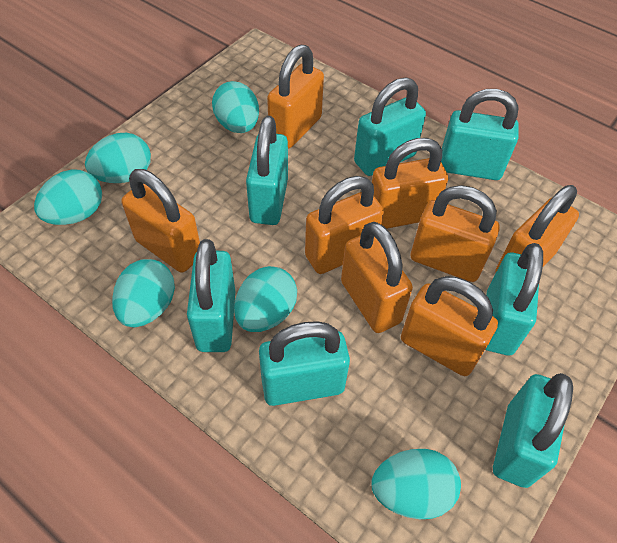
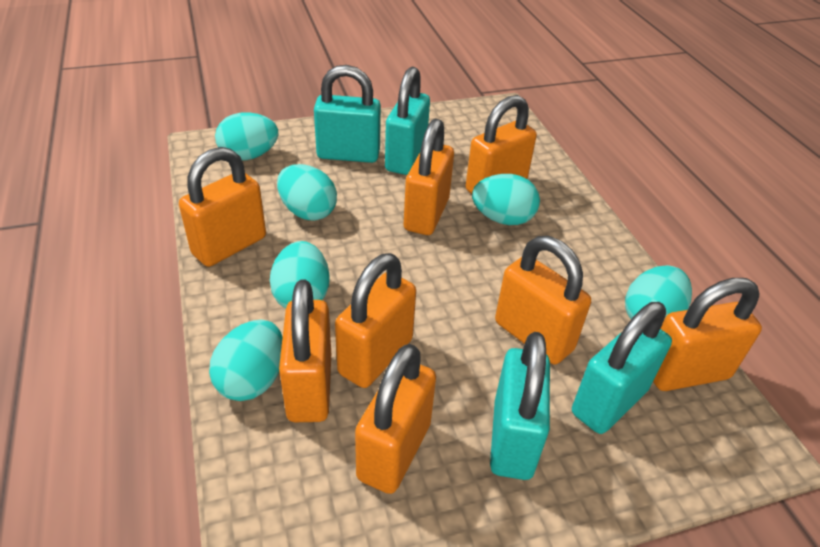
turquoise padlock: 7 -> 4

